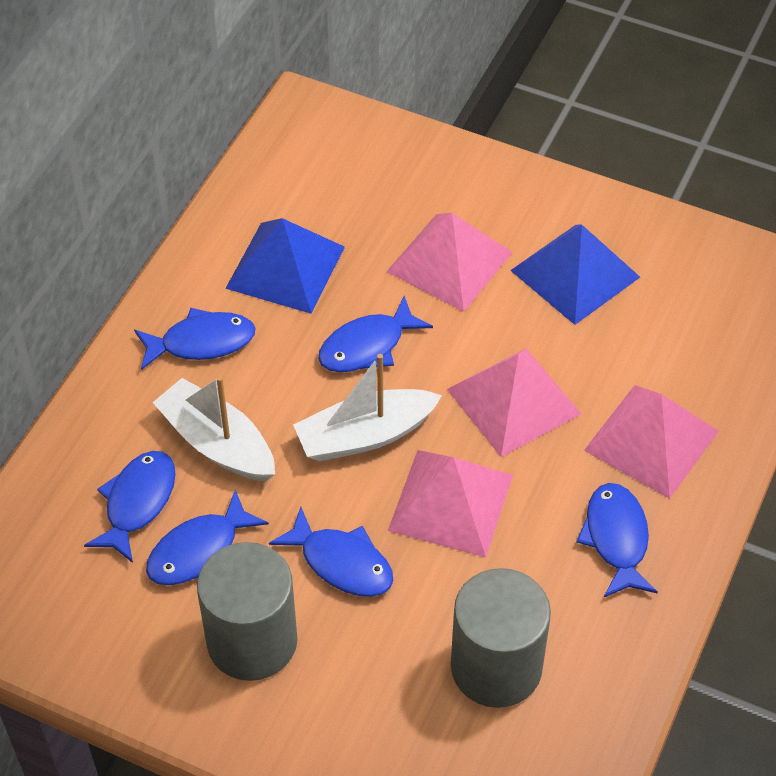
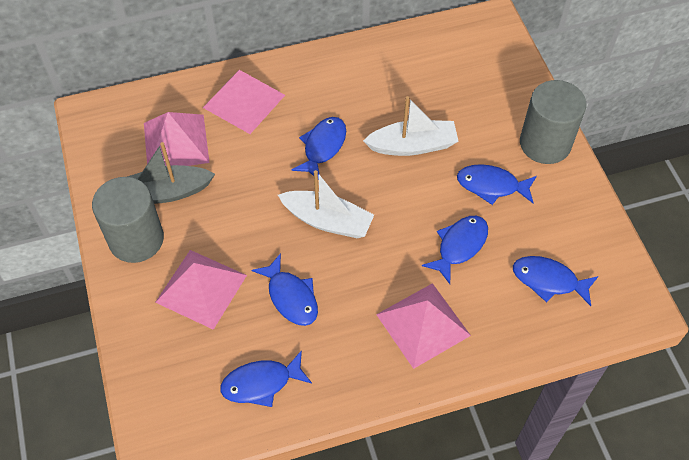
blue pyramid: 2 -> 0
grey boat: 0 -> 1

